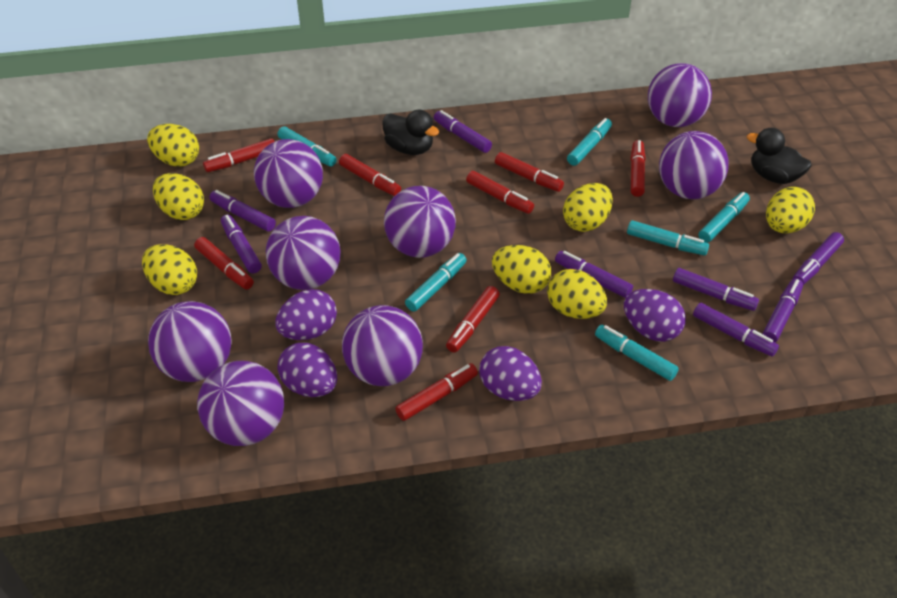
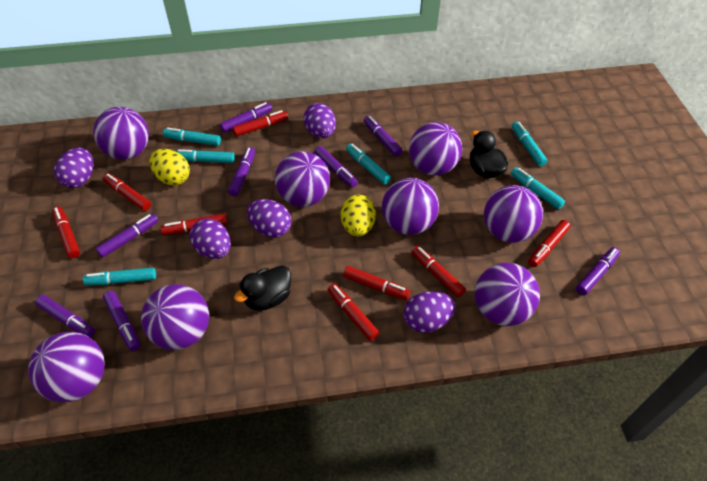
purple egg: 4 -> 5
yellow egg: 7 -> 2

